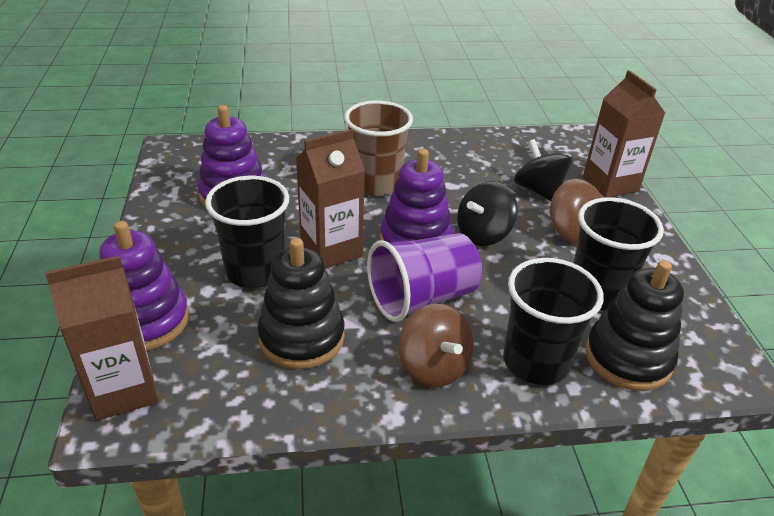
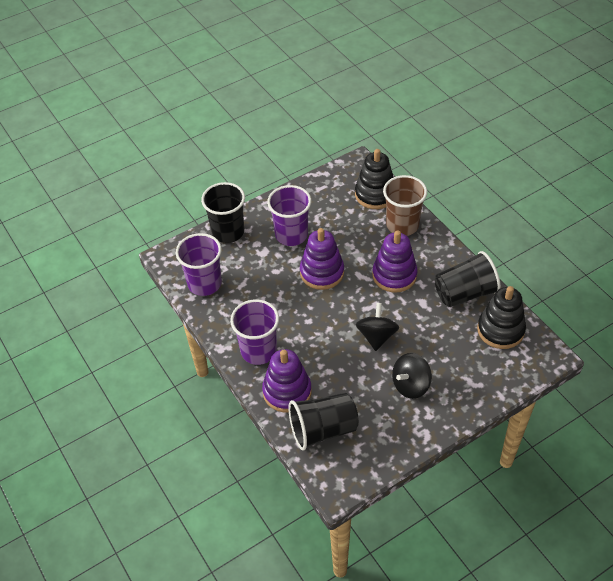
brown carton: 3 -> 0
brown spinning top: 2 -> 0
purple cup: 1 -> 3

